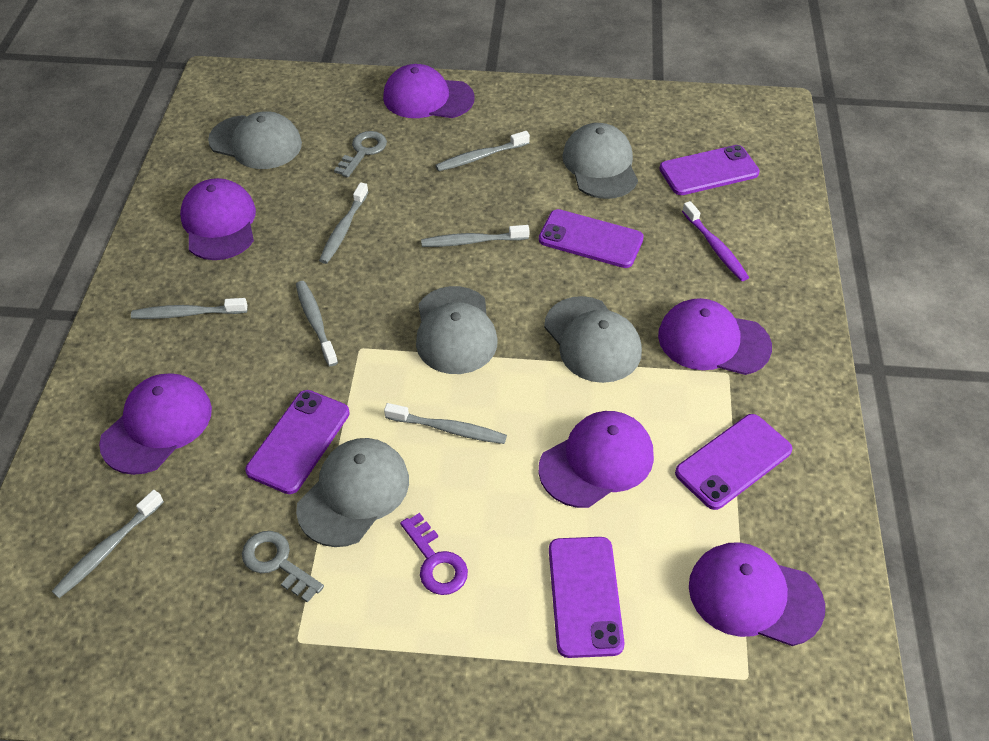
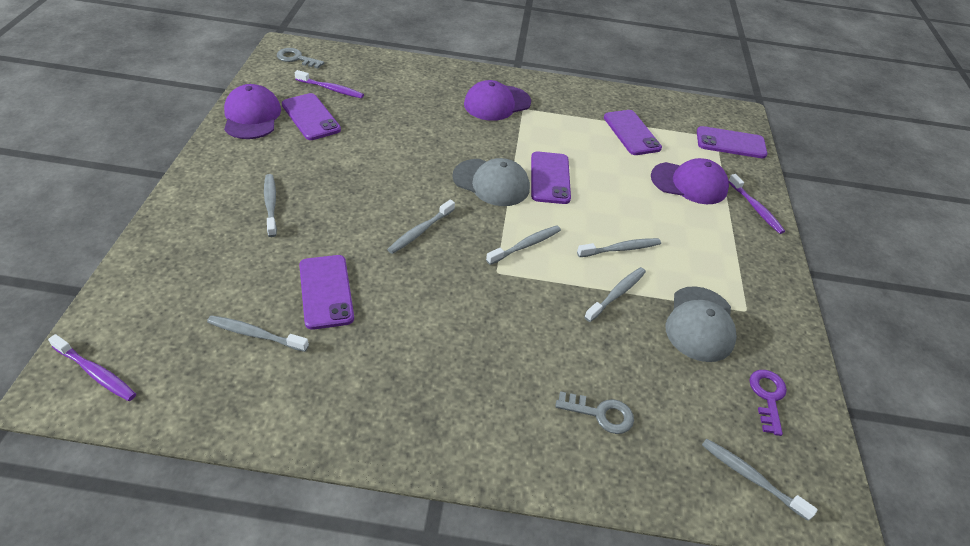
grey cap: 5 -> 2
purple cap: 6 -> 3
purple toothbrush: 1 -> 3

